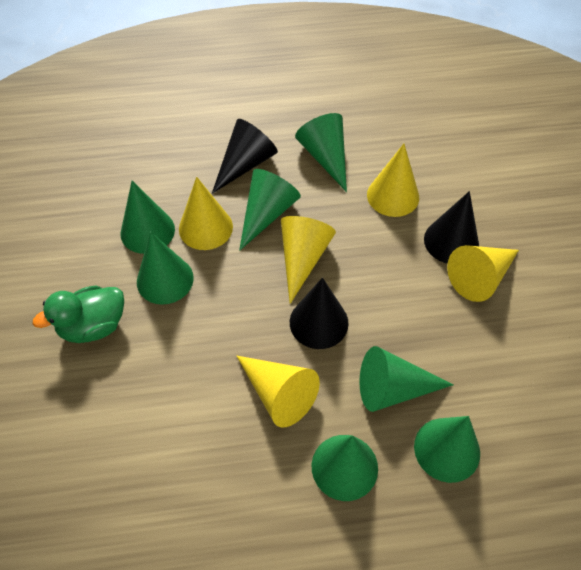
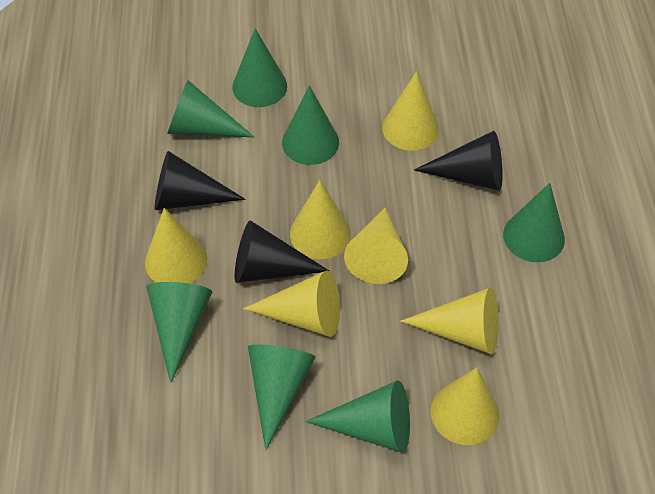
green duck: 1 -> 0
yellow cone: 5 -> 7

